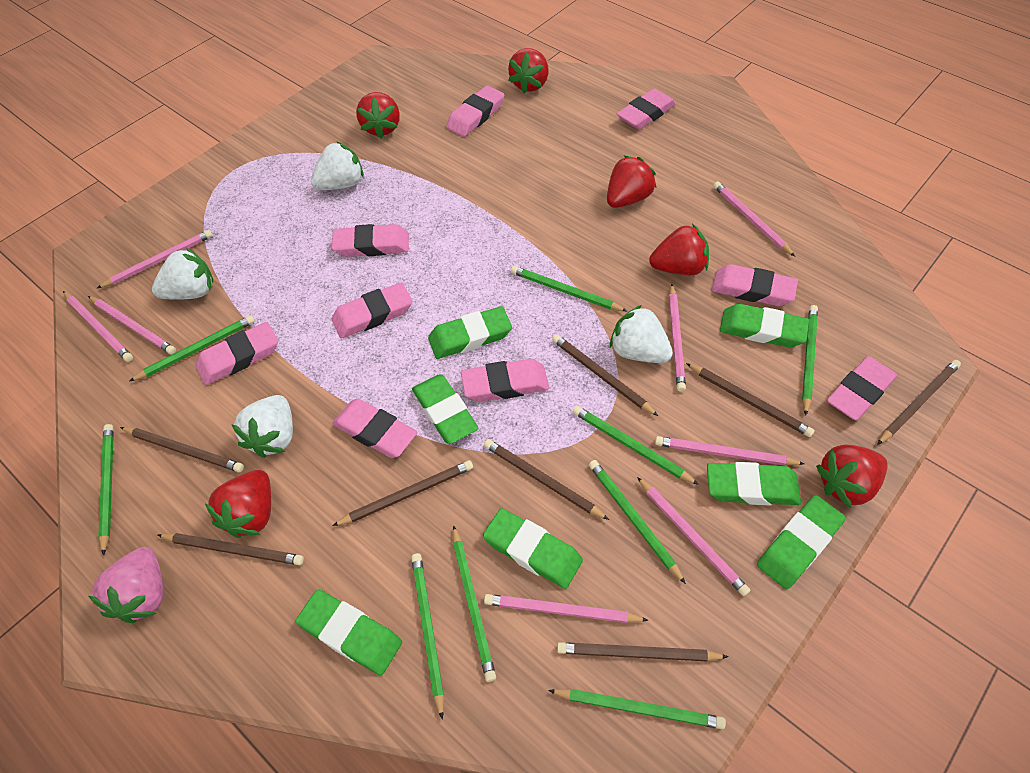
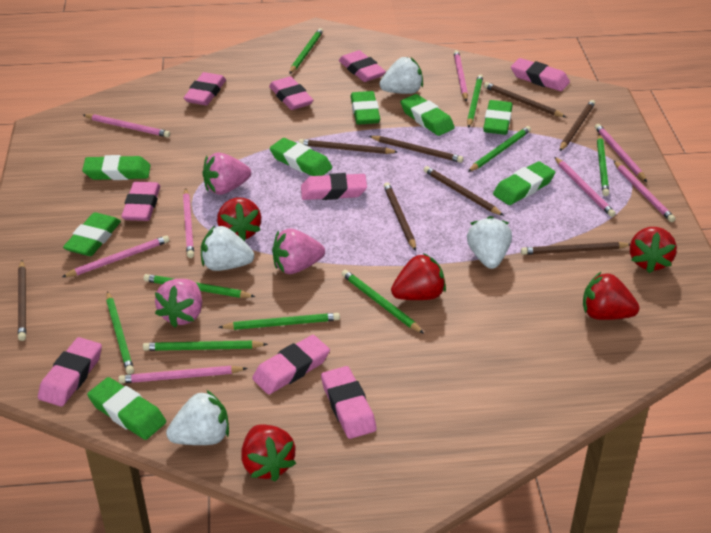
green eraser: 7 -> 8
pink strawberry: 1 -> 3
red strawberry: 6 -> 5

